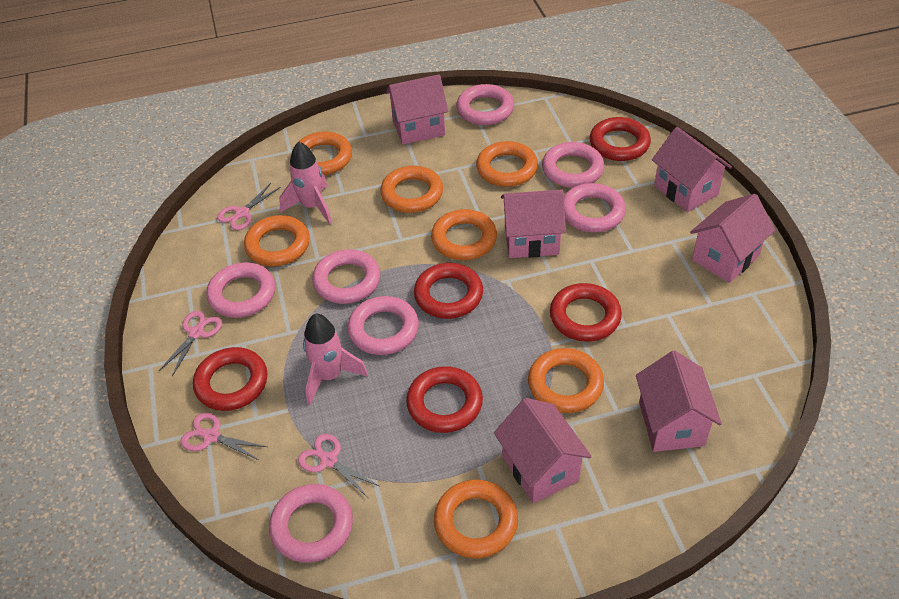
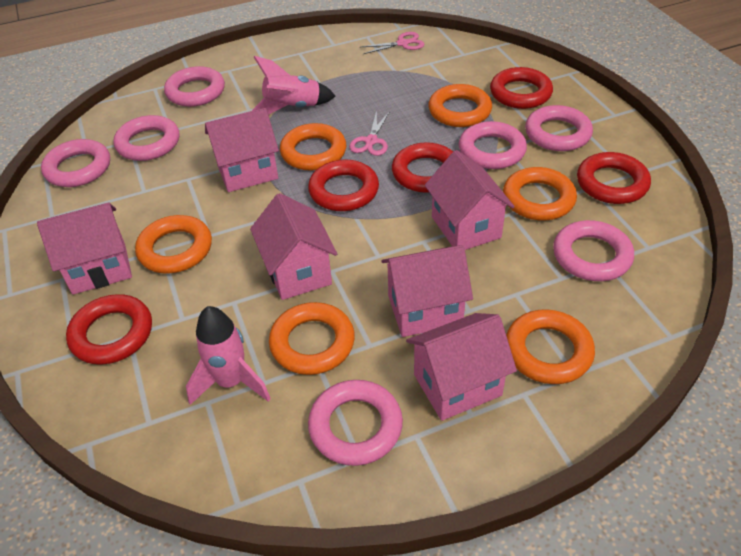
orange ring: 7 -> 6
pink scissors: 4 -> 2

